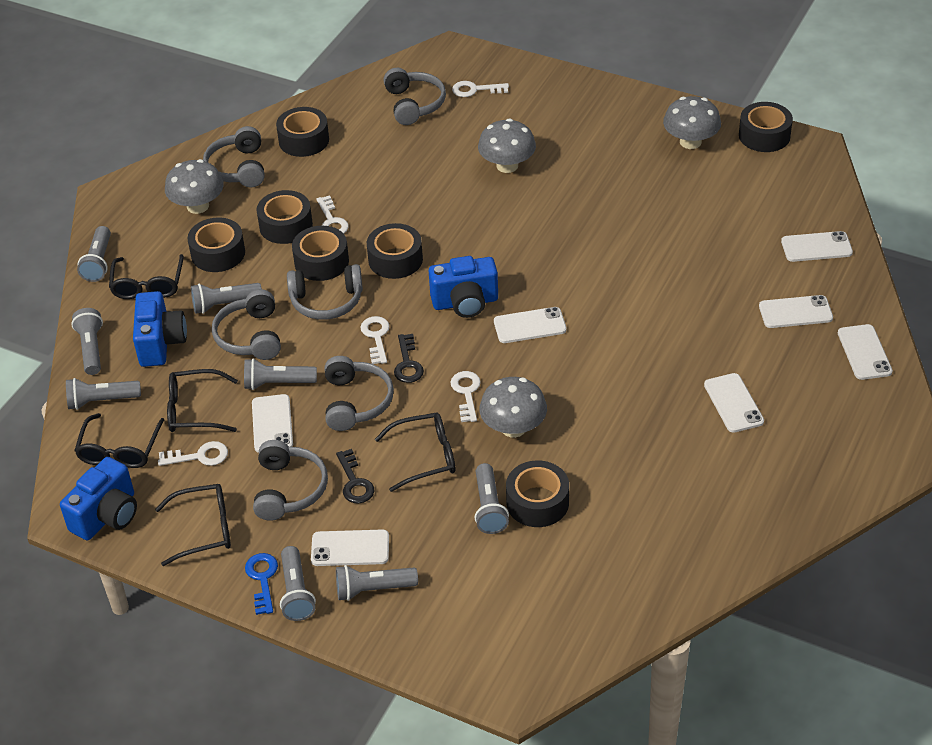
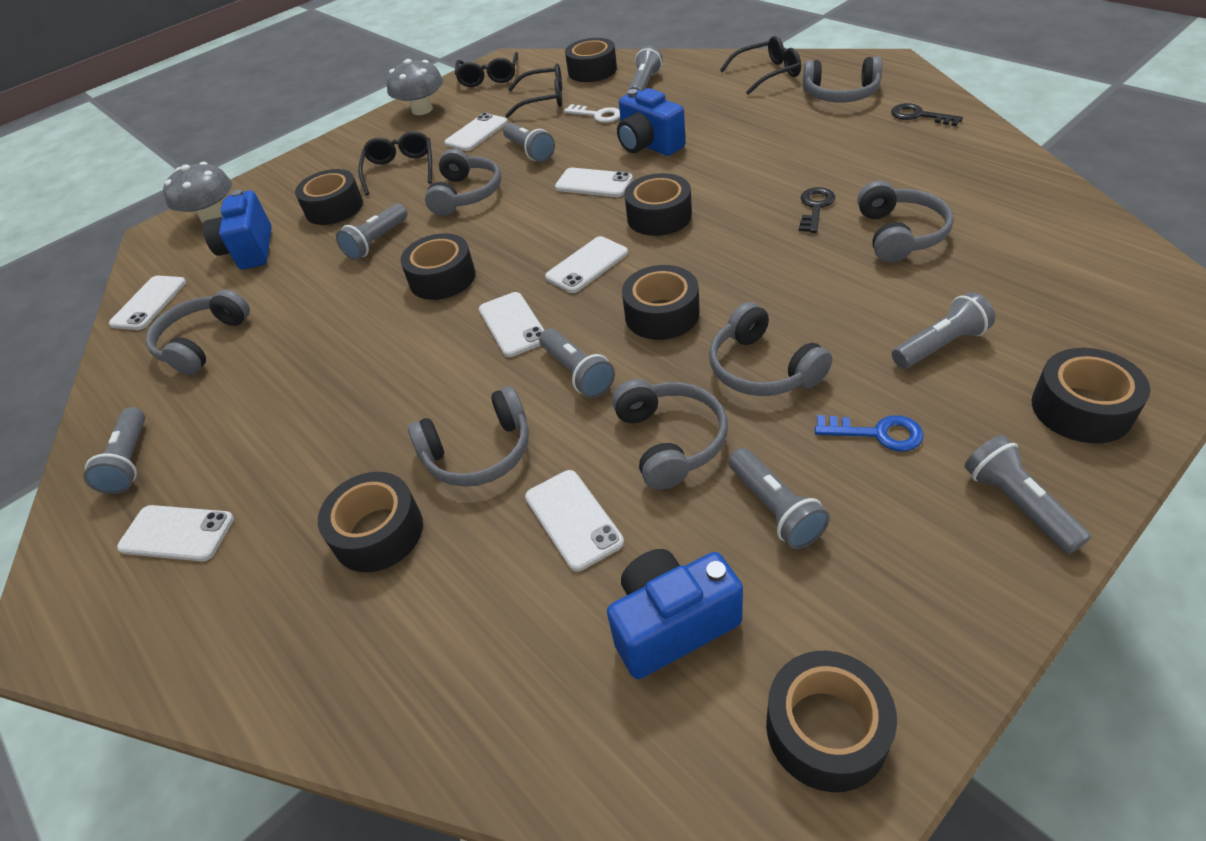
black glasses: 5 -> 4
black tape: 7 -> 8
grey headphones: 6 -> 7
grey mushroom: 4 -> 2
white key: 5 -> 1

